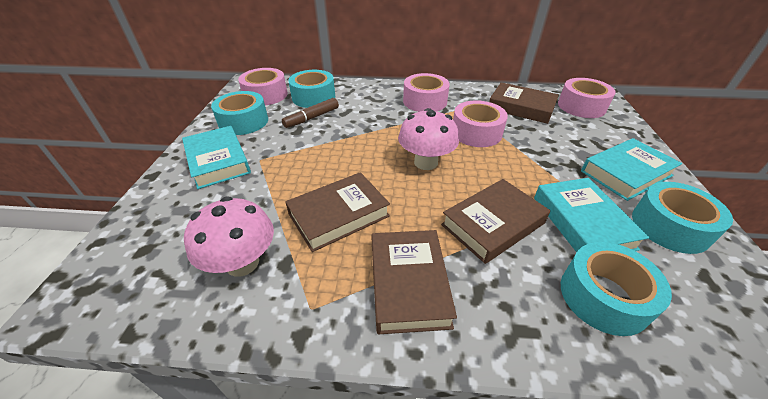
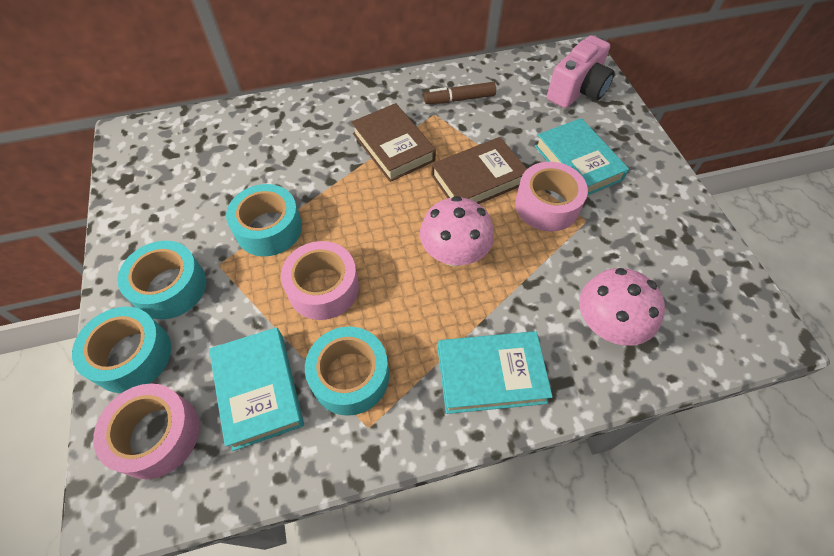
brown book: 4 -> 2
pink camera: 0 -> 1
pink tape: 4 -> 3

